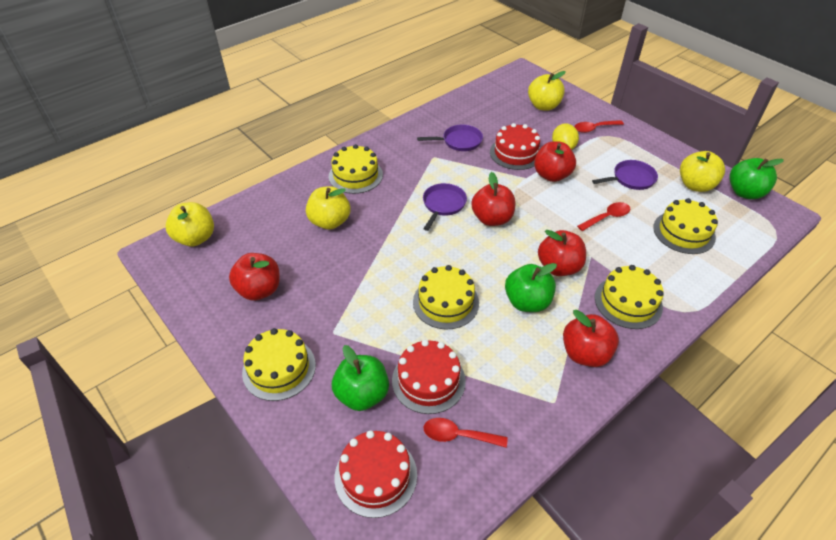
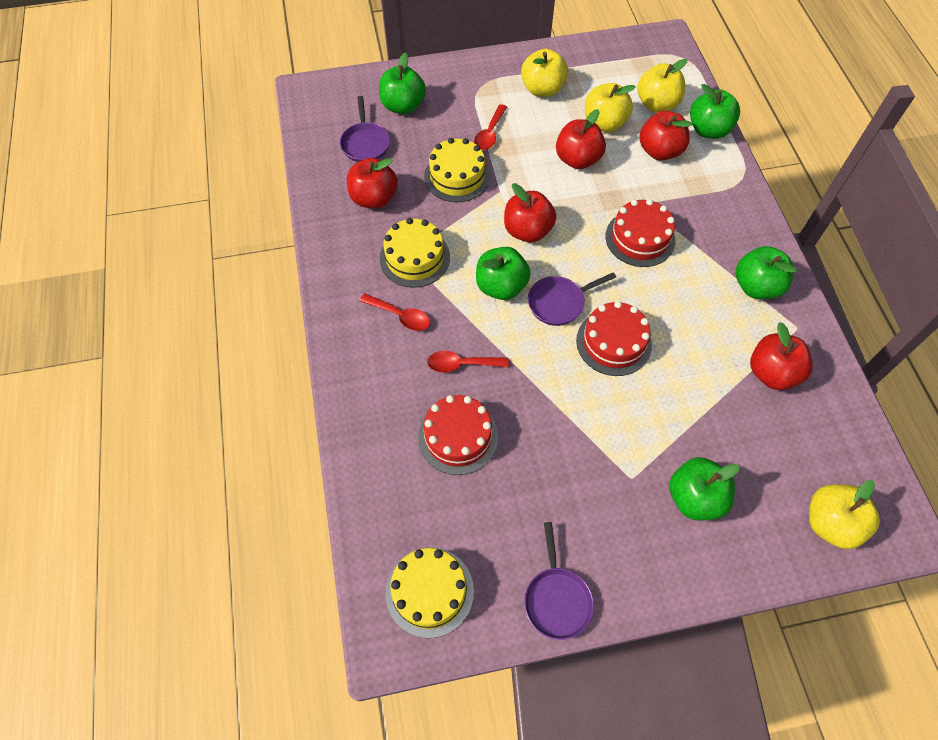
green apple: 3 -> 5
yellow cake: 5 -> 3
yellow lemon: 1 -> 0

